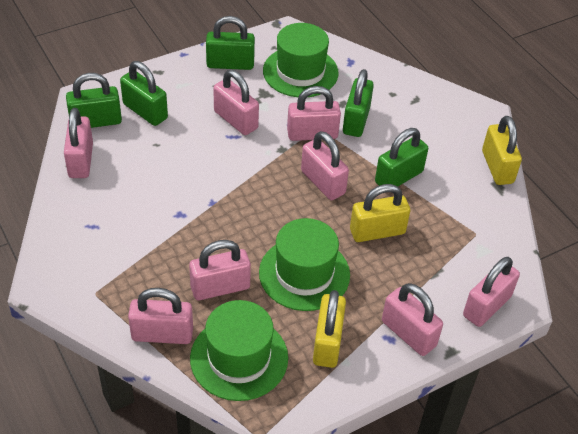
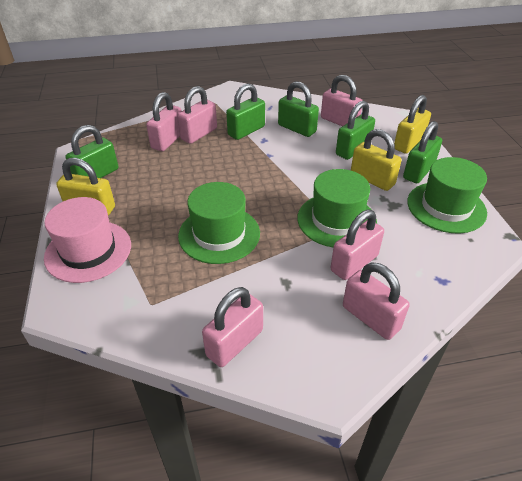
pink hat: 0 -> 1
pink padlock: 8 -> 6

